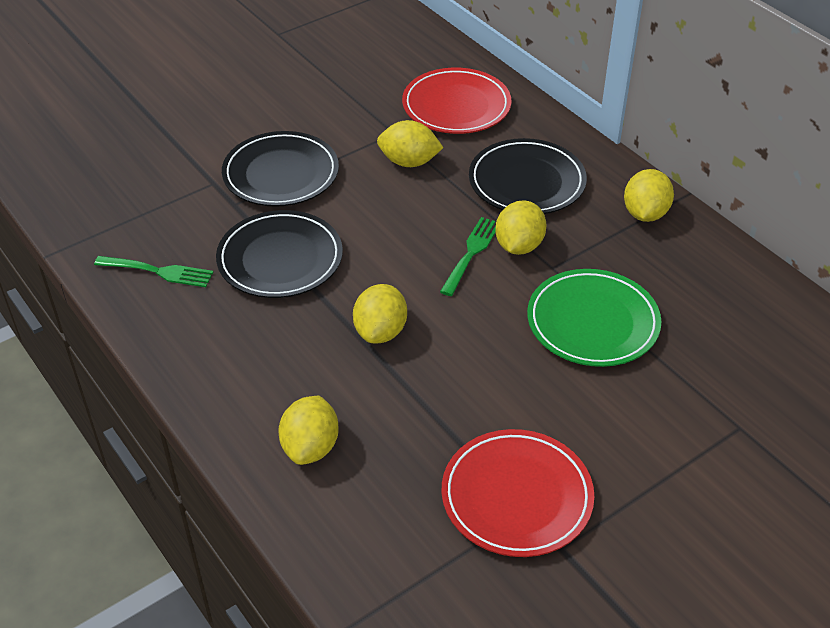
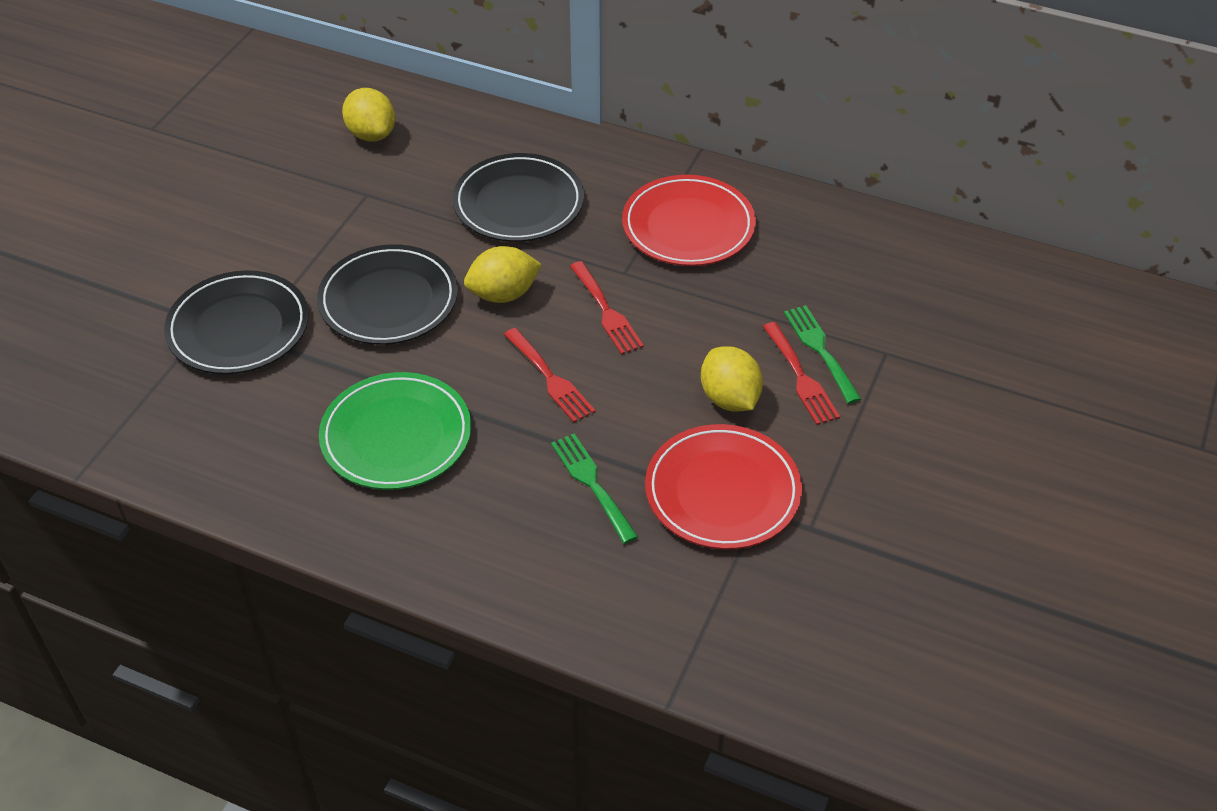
red fork: 0 -> 3
yellow lemon: 5 -> 3

